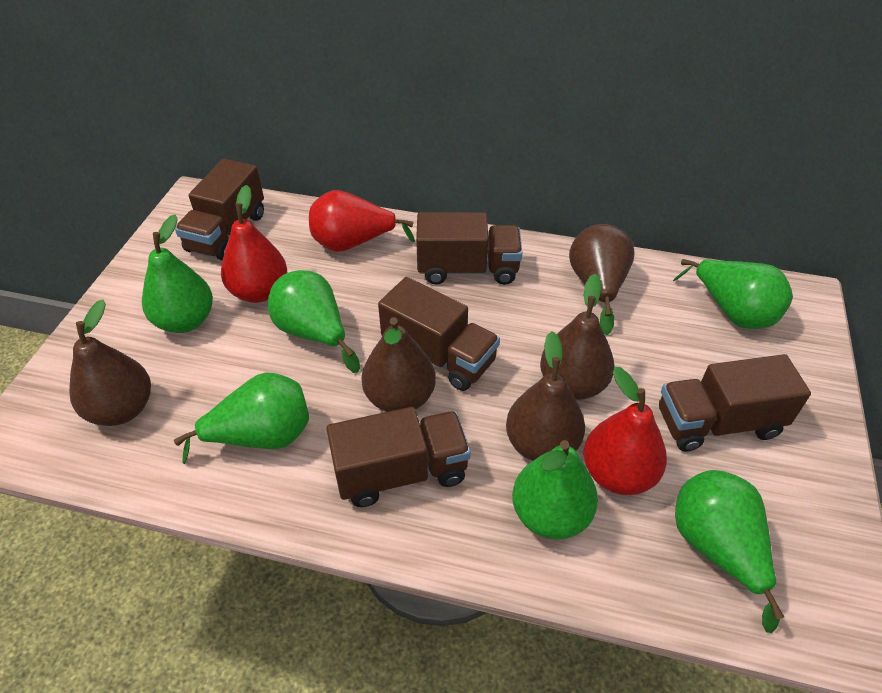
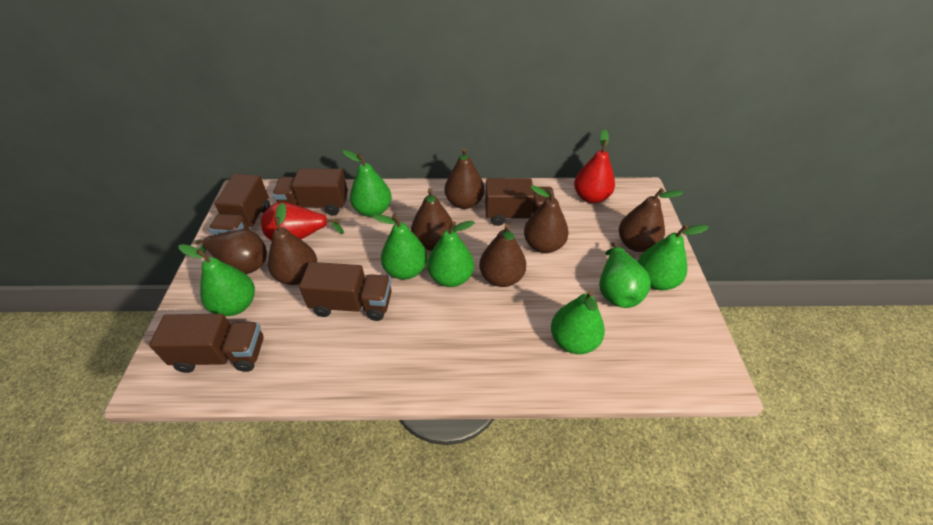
brown pear: 5 -> 7
green pear: 6 -> 7
red pear: 3 -> 2

